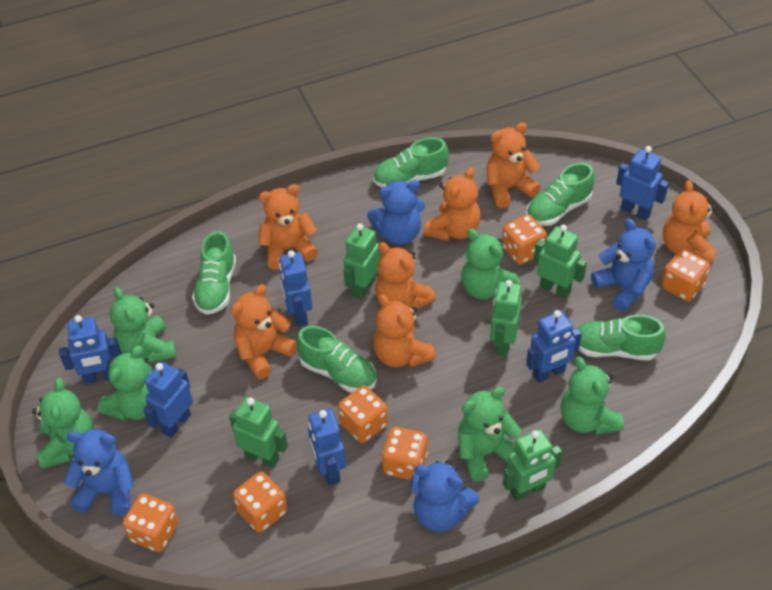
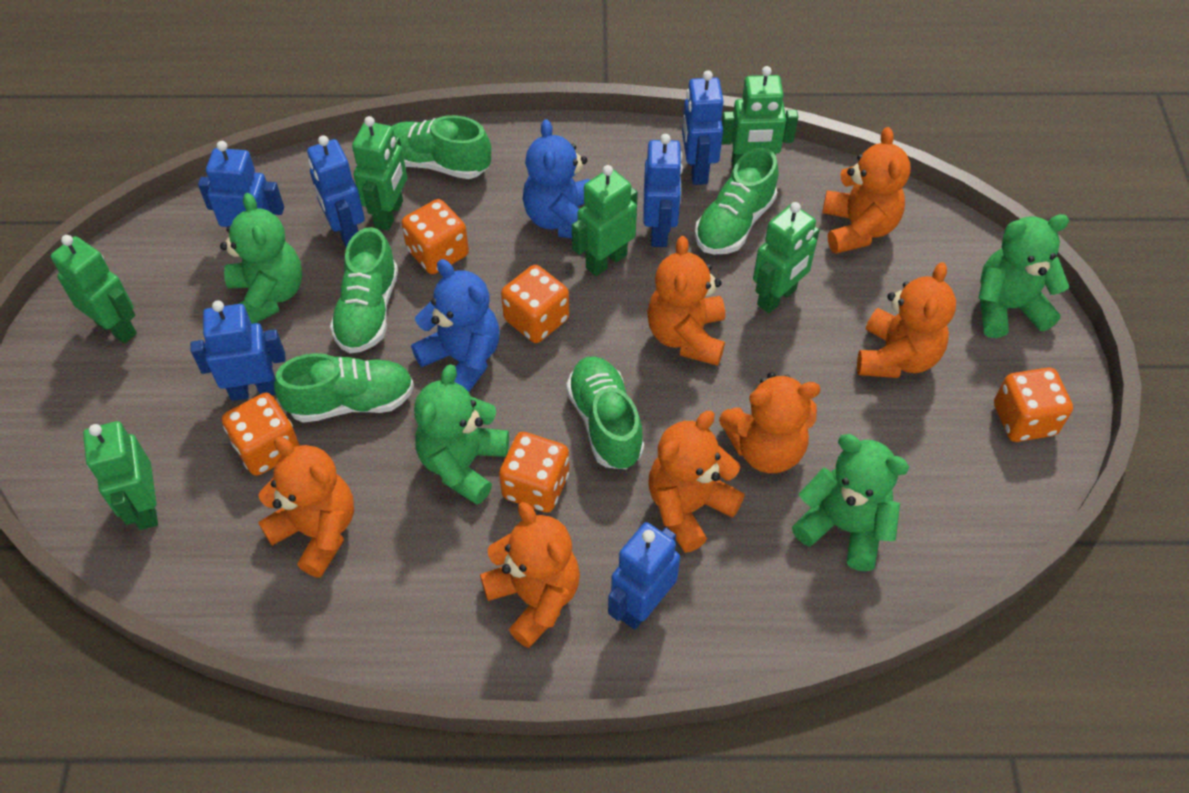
blue teddy bear: 4 -> 2
green robot: 5 -> 6
green teddy bear: 6 -> 4
orange dice: 6 -> 5

